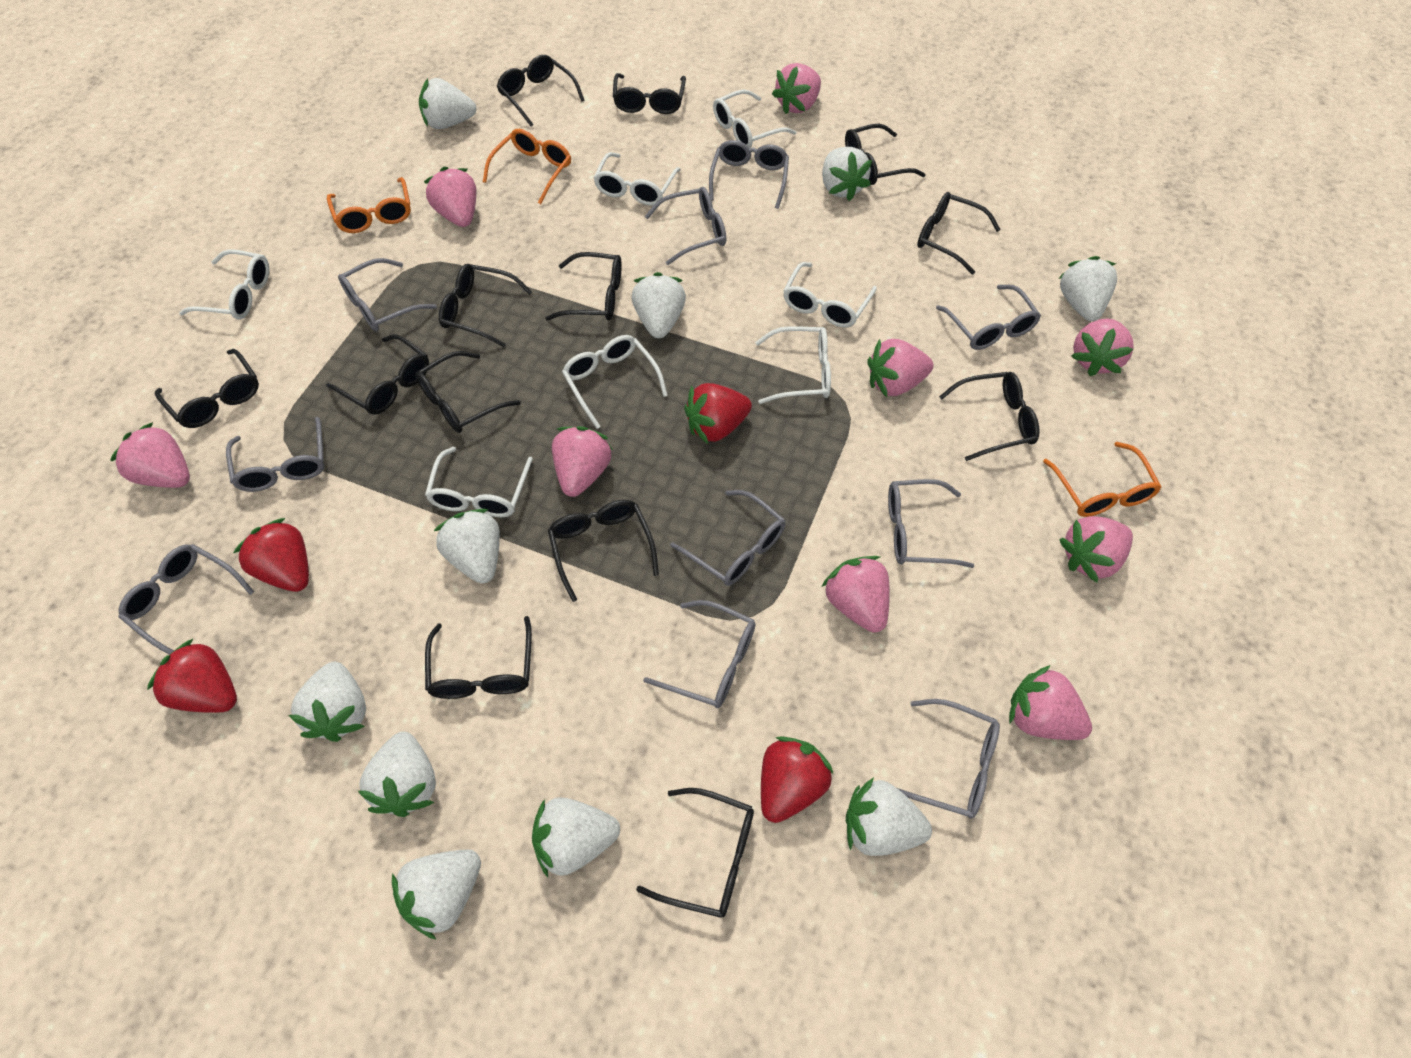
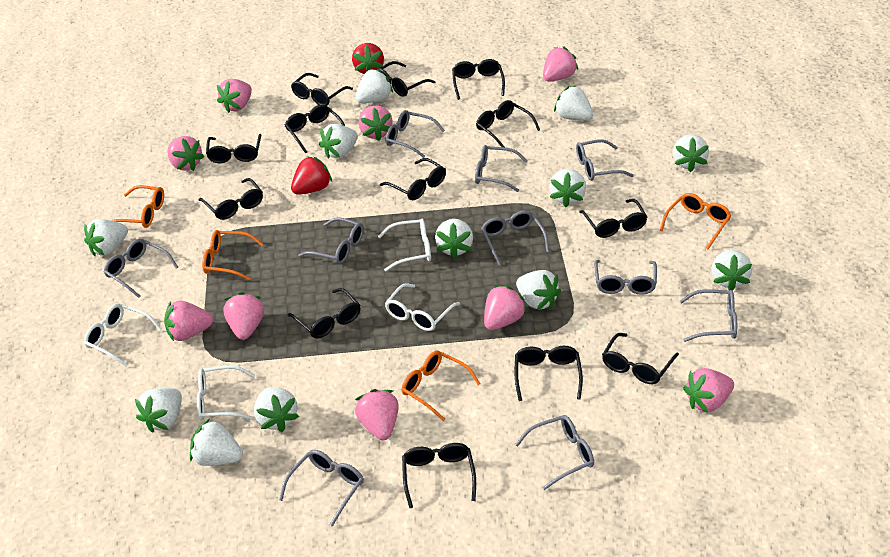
orange glasses: 3 -> 4
red strawberry: 4 -> 2
white glasses: 7 -> 4
white strawberry: 10 -> 12

